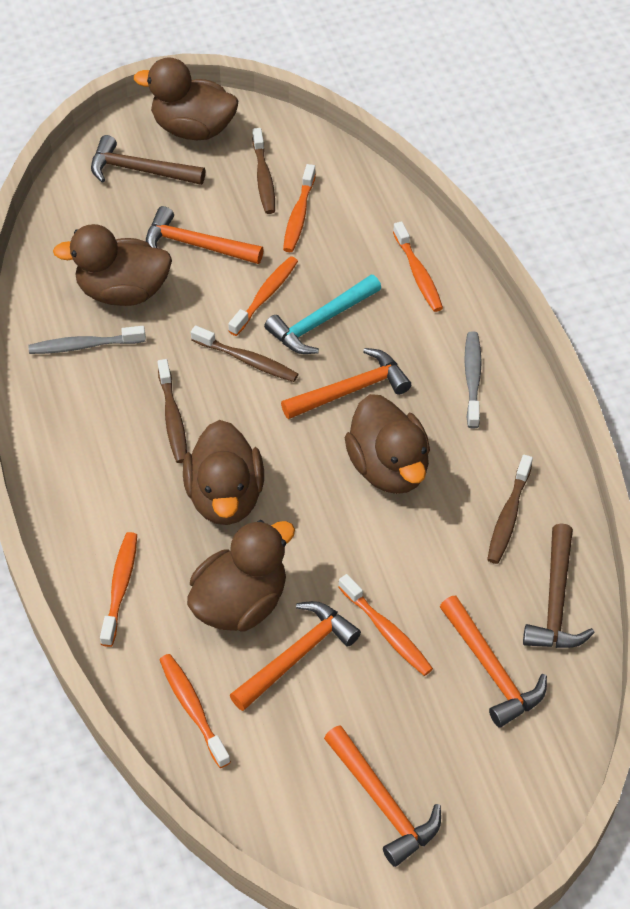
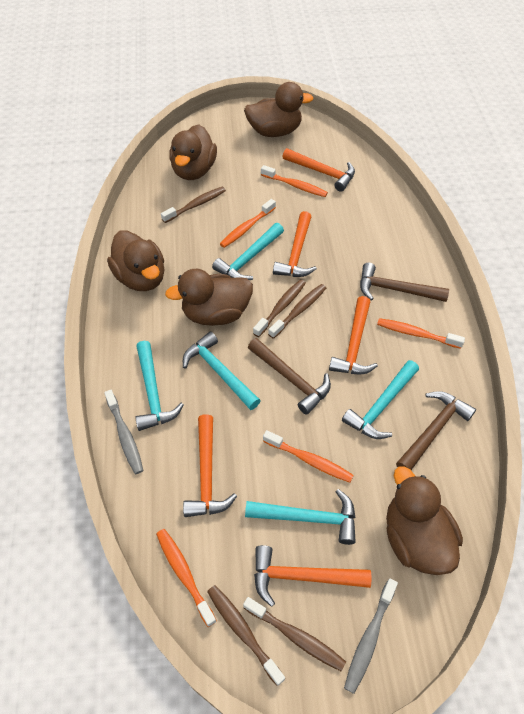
brown hammer: 2 -> 3
brown toothbrush: 4 -> 5
orange toothbrush: 6 -> 5
turquoise hammer: 1 -> 5

